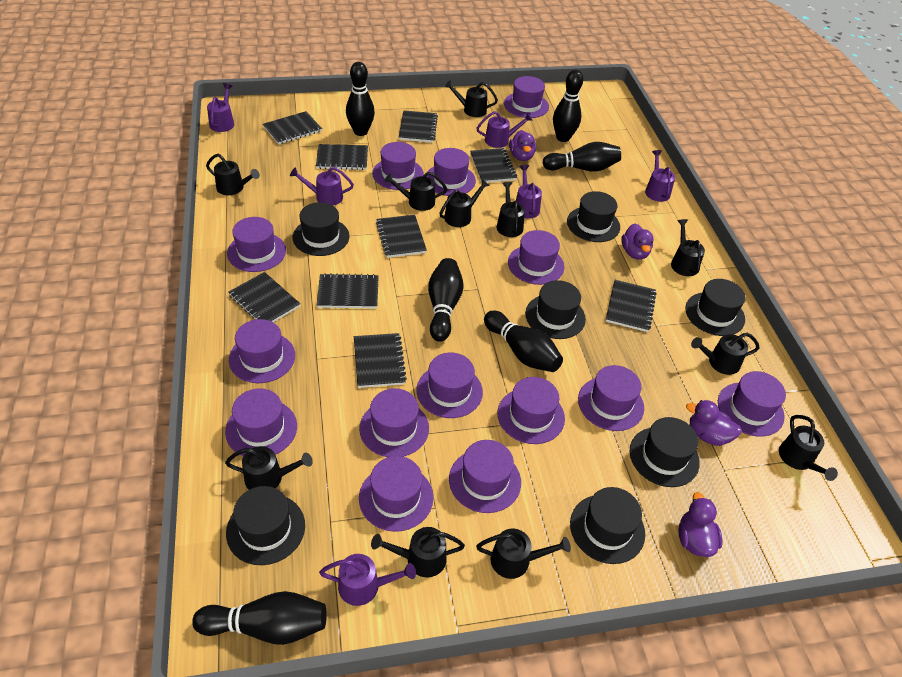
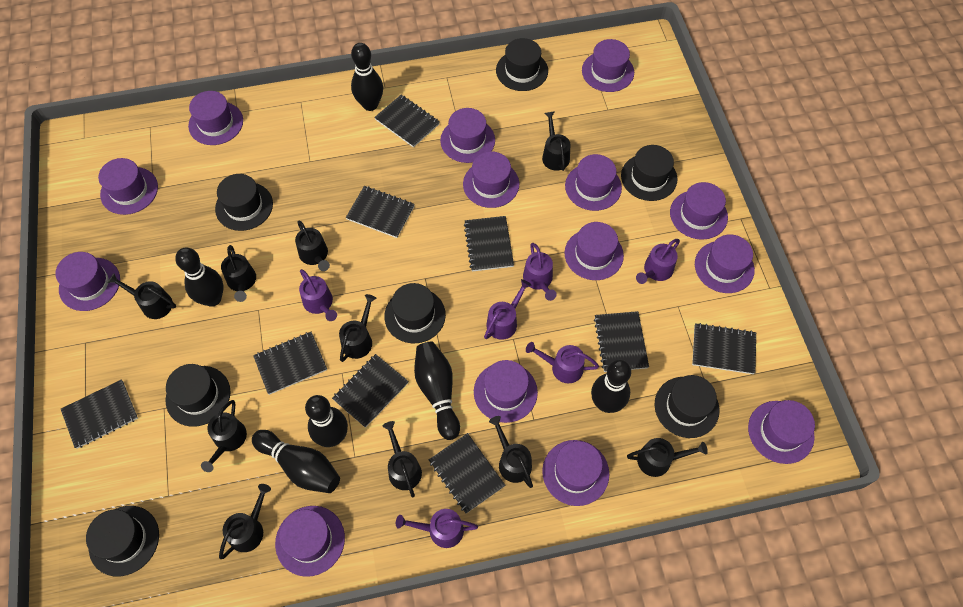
black watering can: 11 -> 10
purple duck: 4 -> 0

